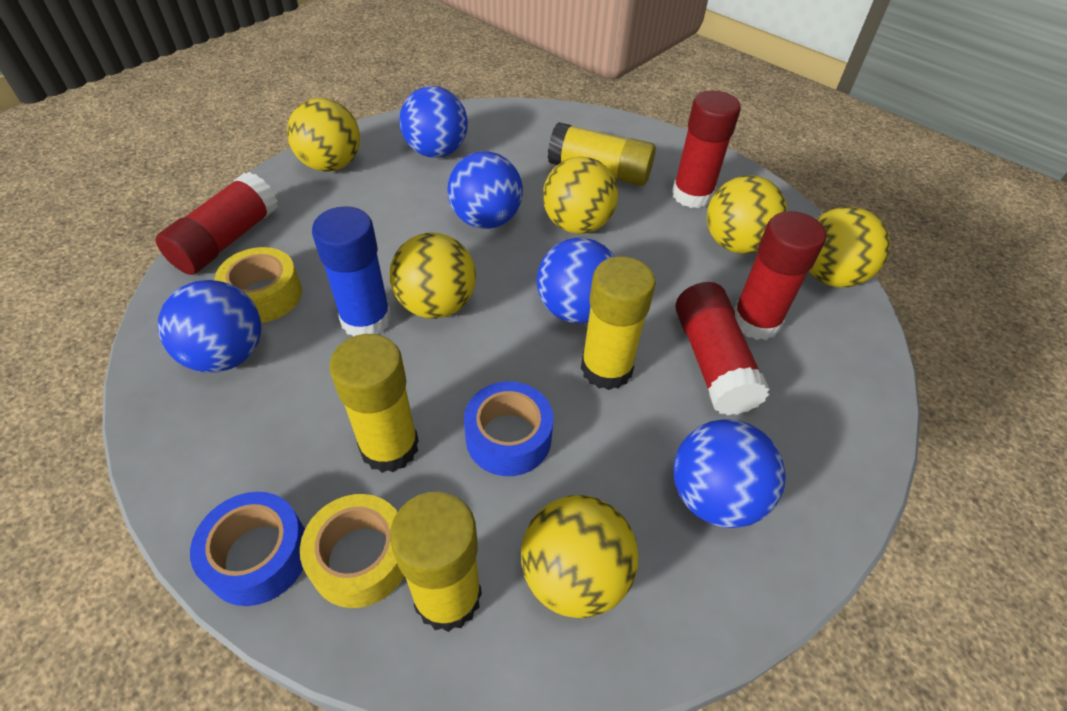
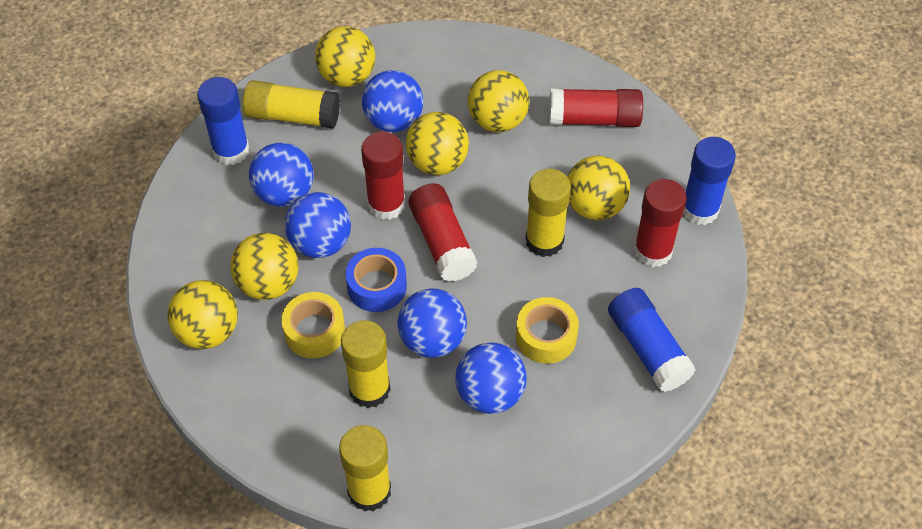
blue glue stick: 1 -> 3
blue tape: 2 -> 1

